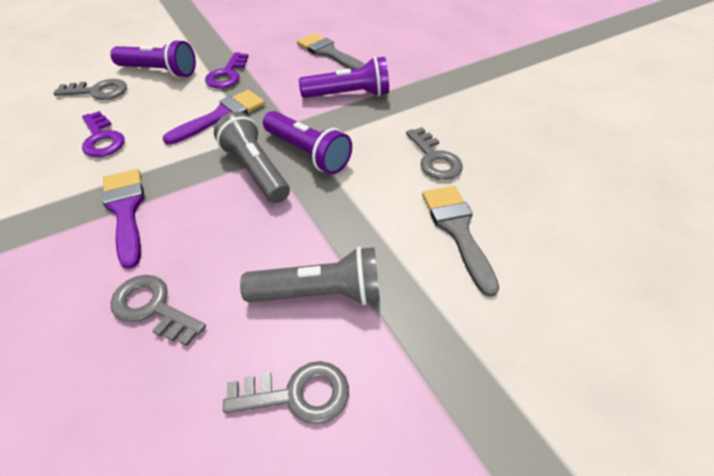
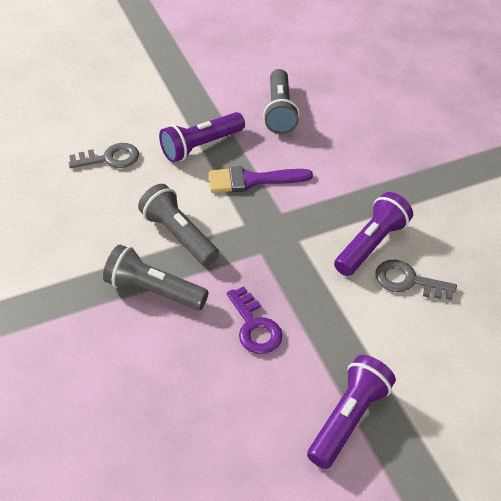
grey brush: 2 -> 0
grey flashlight: 2 -> 3
grey key: 4 -> 2
purple brush: 2 -> 1
purple key: 2 -> 1

